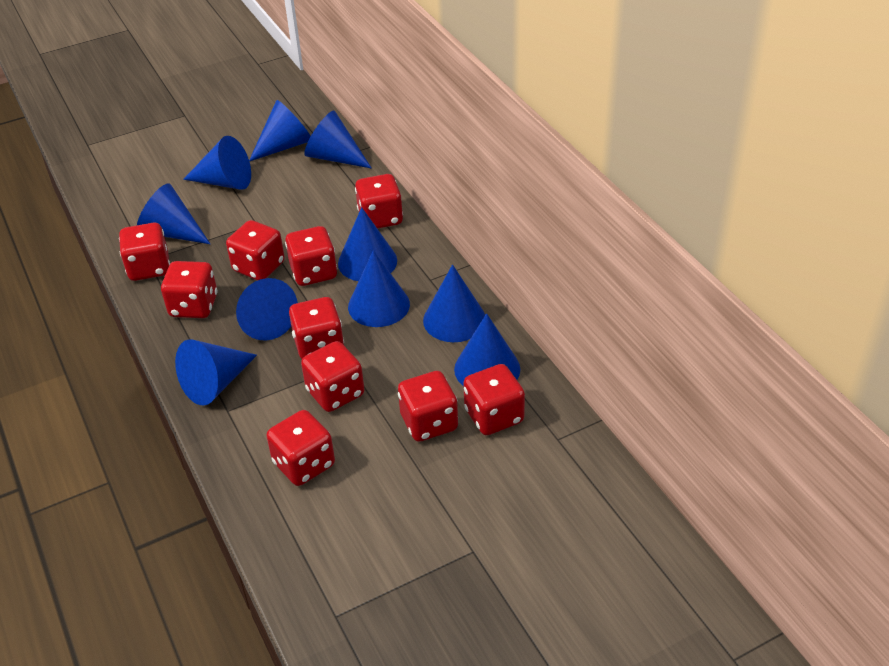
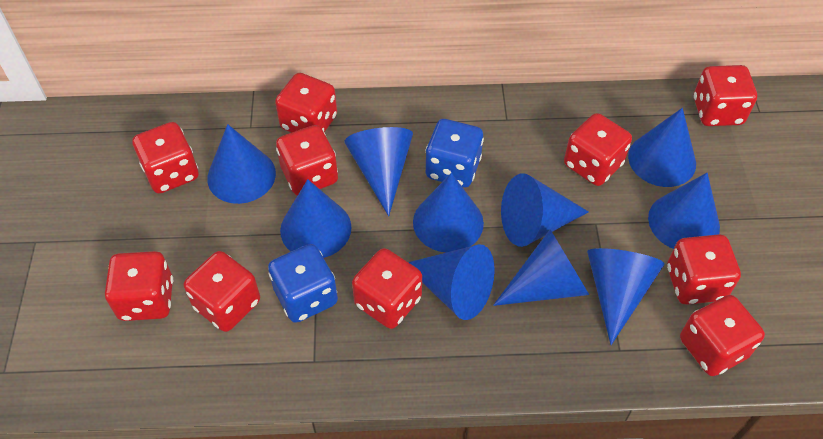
blue dice: 0 -> 2

